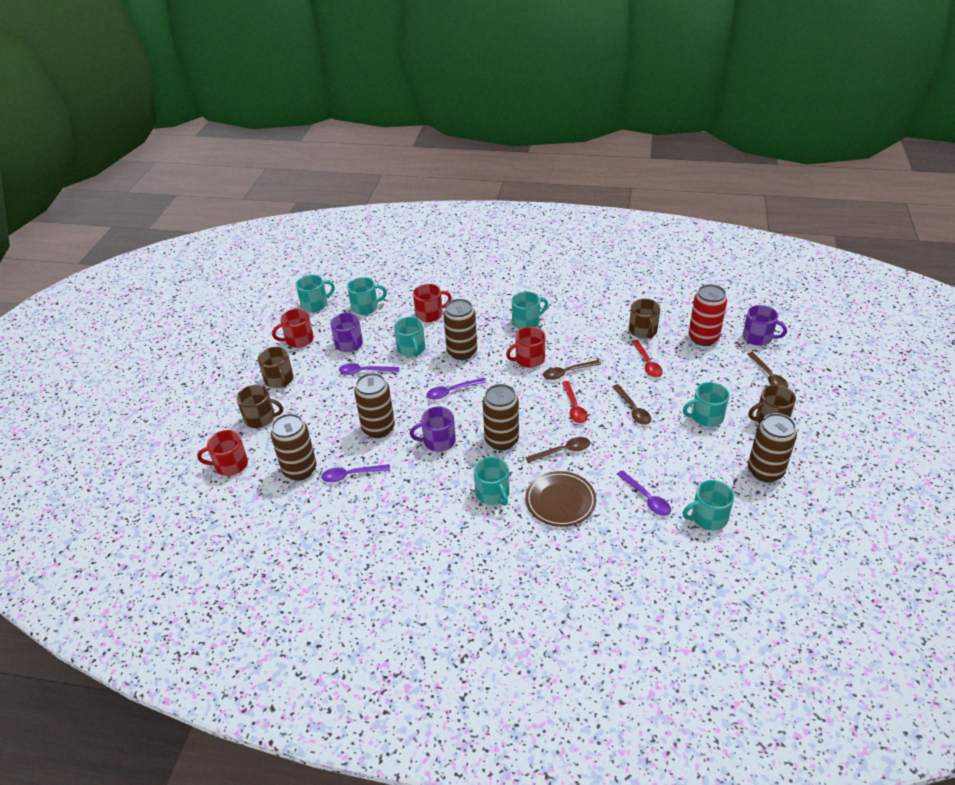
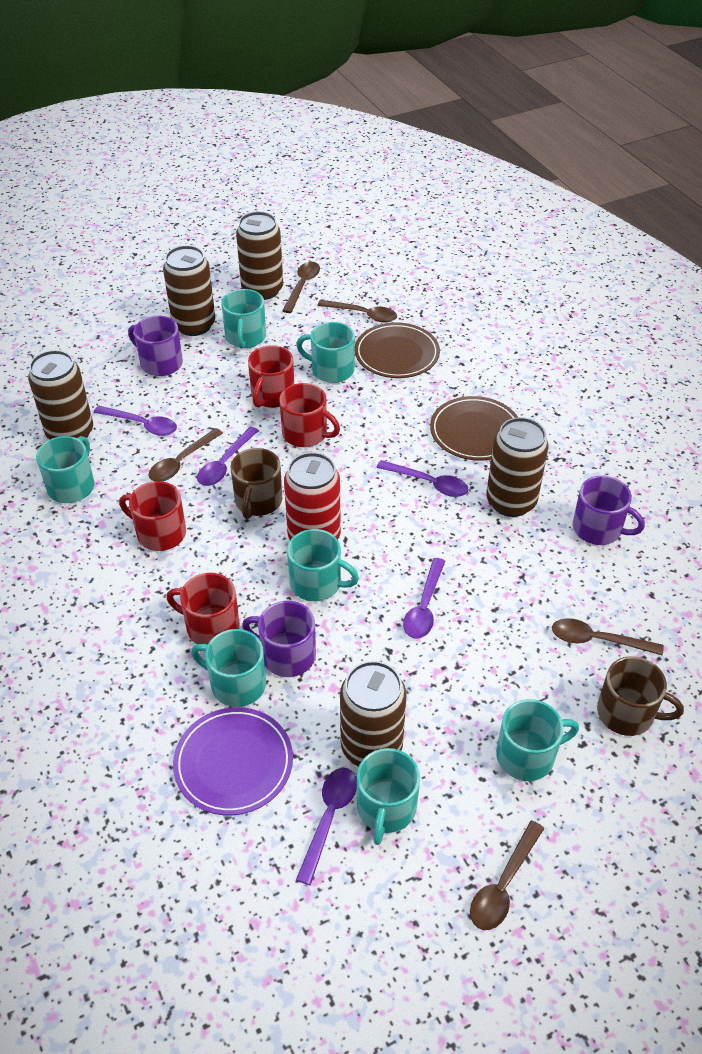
brown mug: 4 -> 2
brown plate: 1 -> 2
brown spoon: 4 -> 5
purple plate: 0 -> 1
purple spoon: 4 -> 5
red spoon: 2 -> 0

